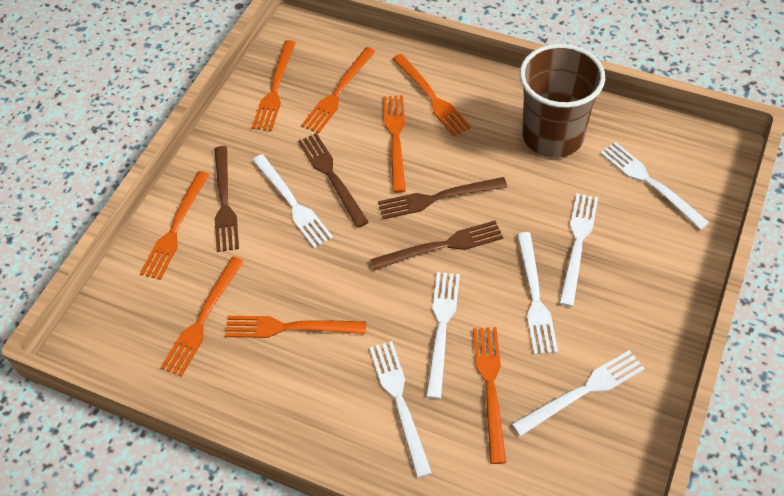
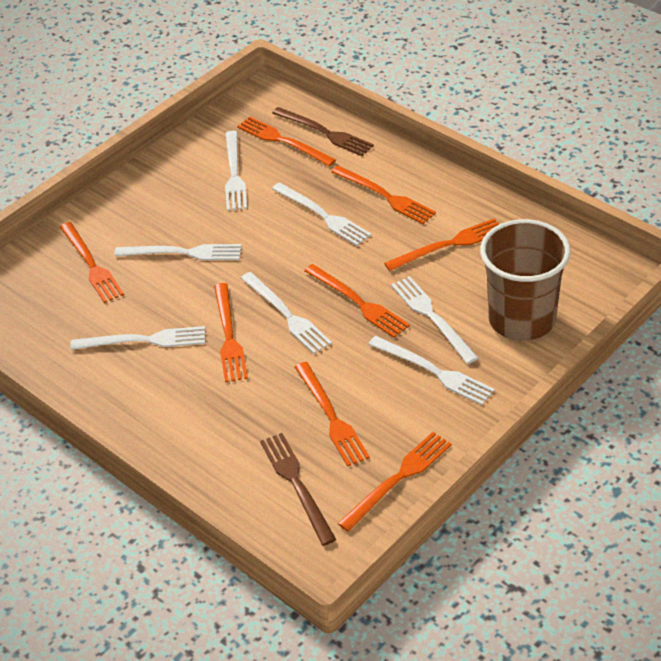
brown fork: 4 -> 2

